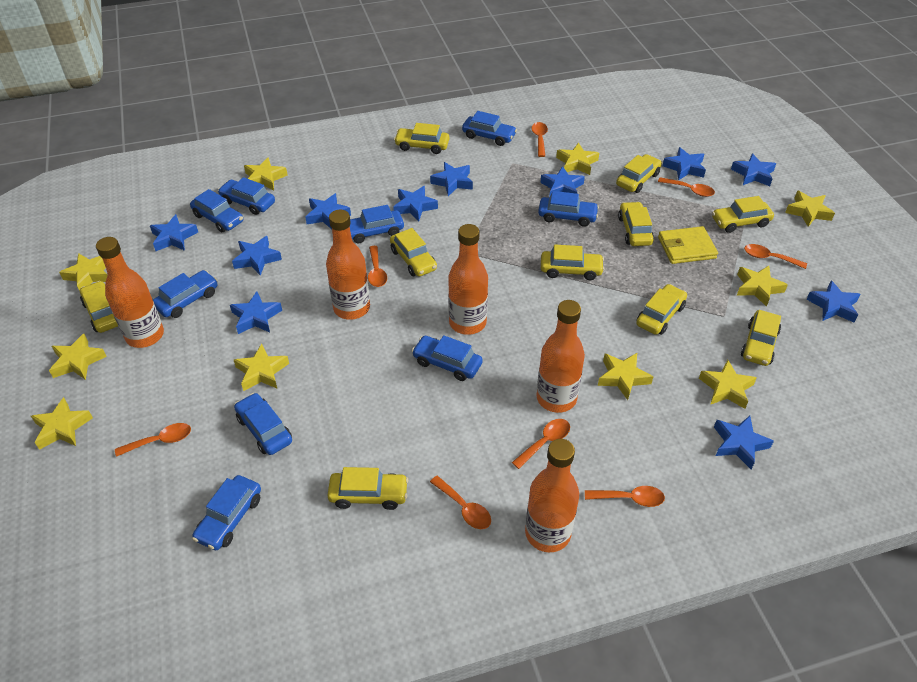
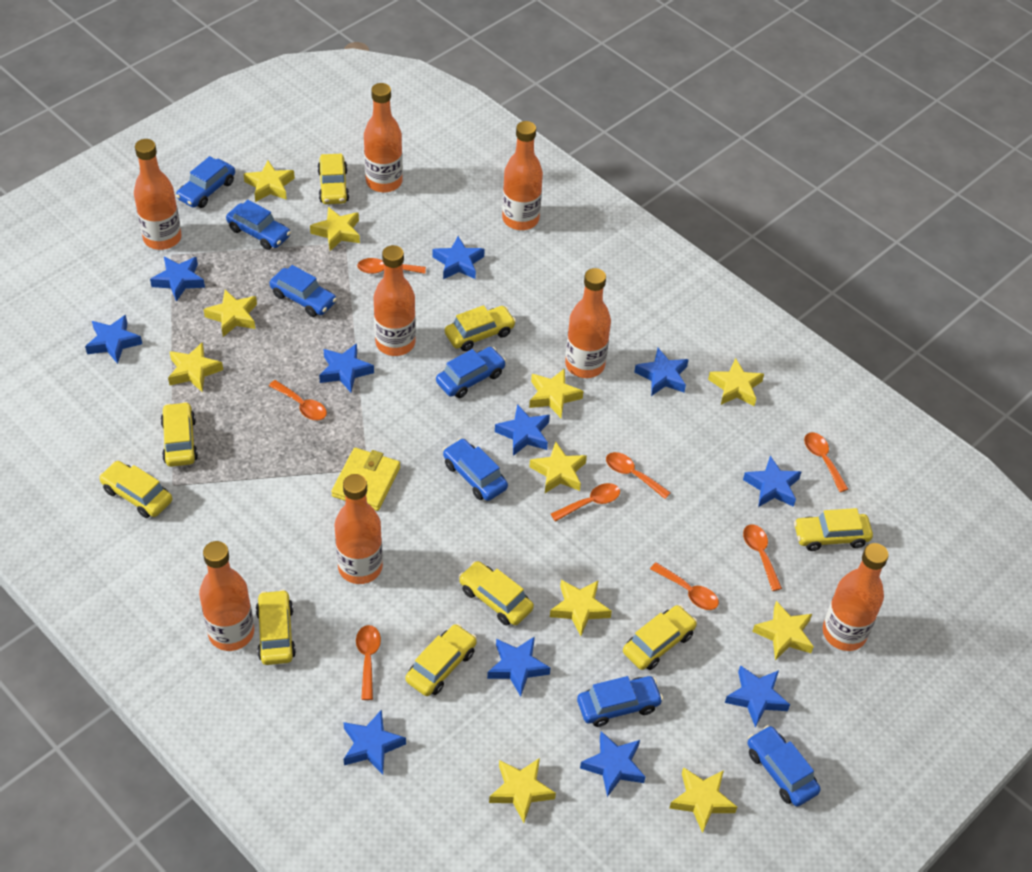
blue car: 9 -> 7
orange bottle: 5 -> 8
yellow car: 10 -> 9
yellow star: 10 -> 11

